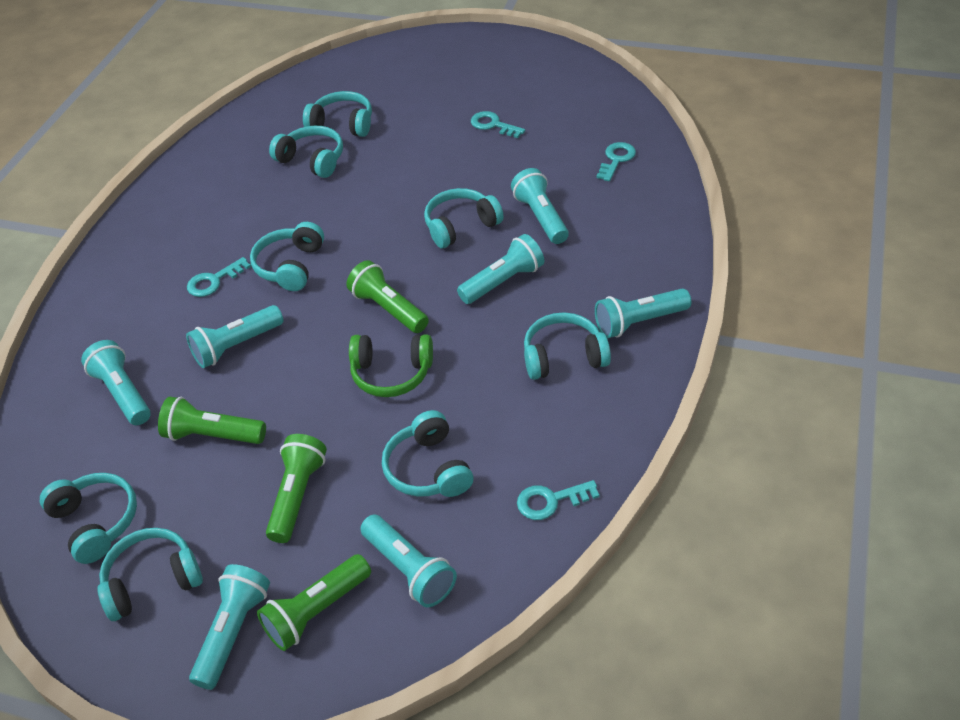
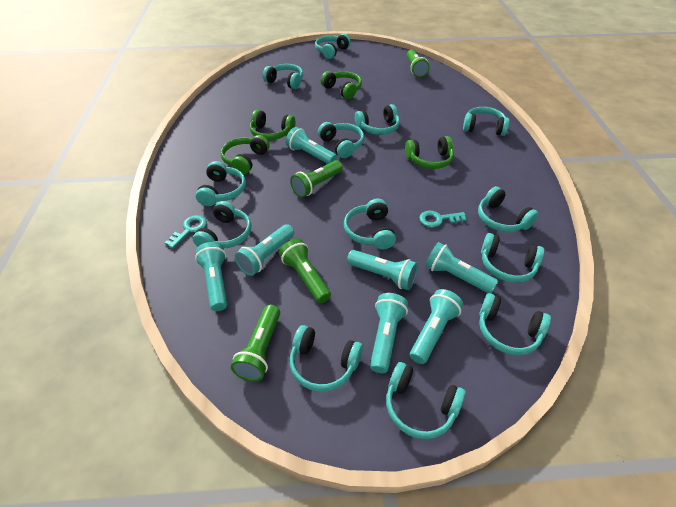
green headphones: 1 -> 4
turquoise headphones: 8 -> 13
turquoise key: 4 -> 2

